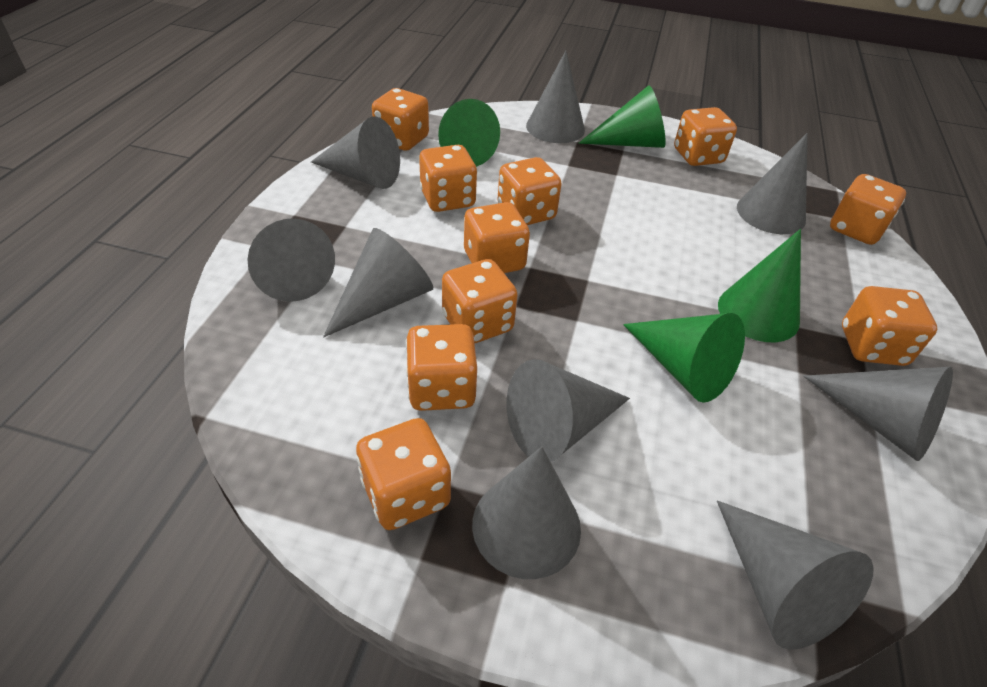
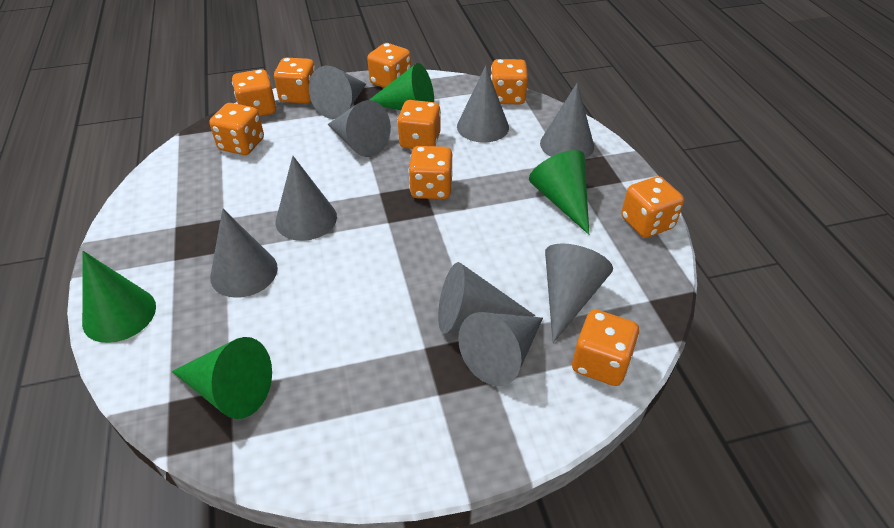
orange dice: 10 -> 9

